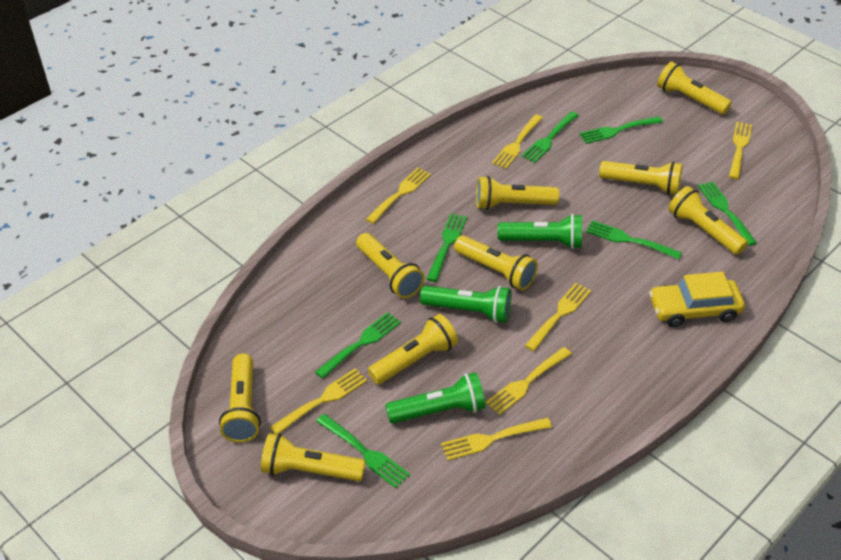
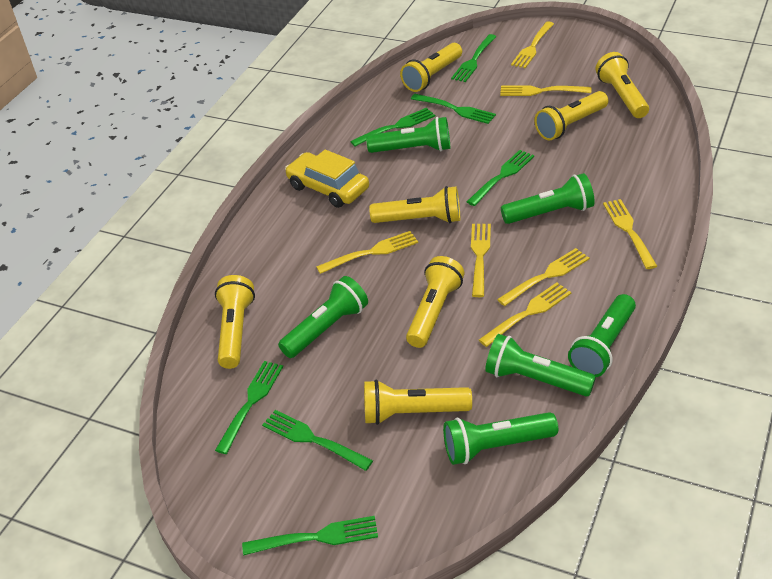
green flashlight: 3 -> 6
yellow flashlight: 9 -> 7

